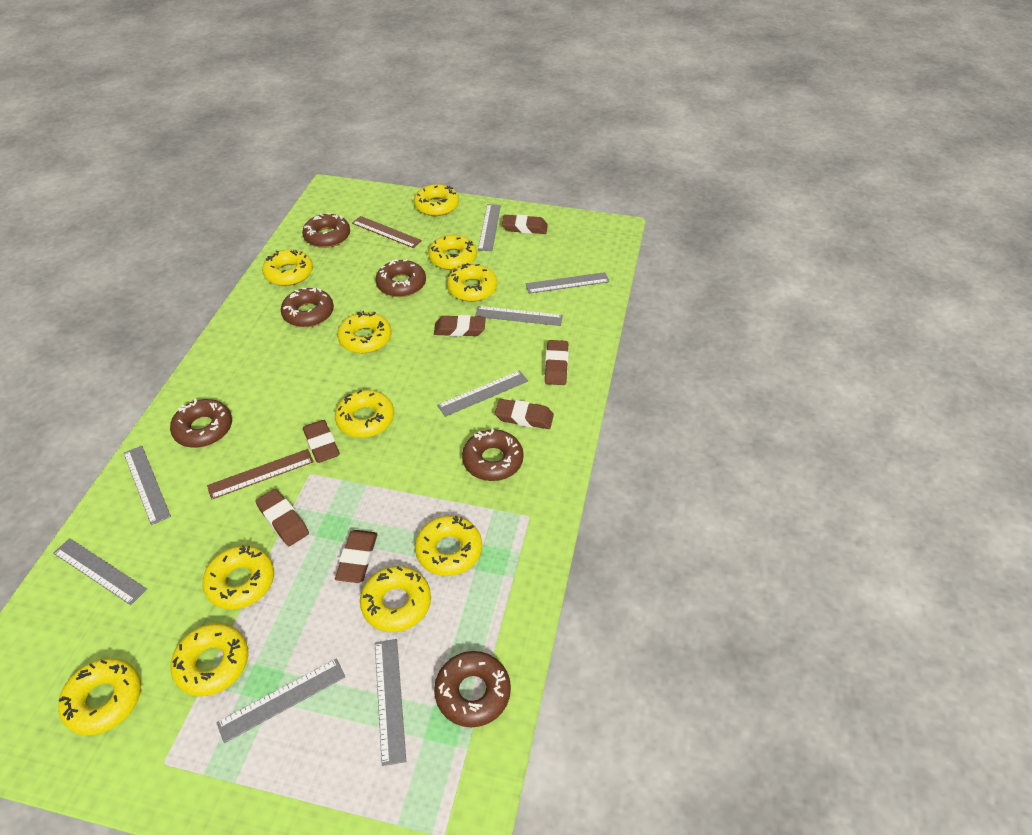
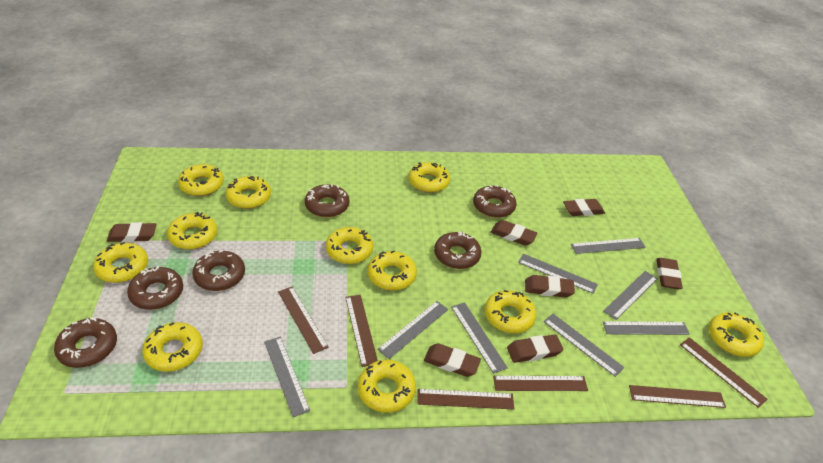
brown ruler: 2 -> 6

